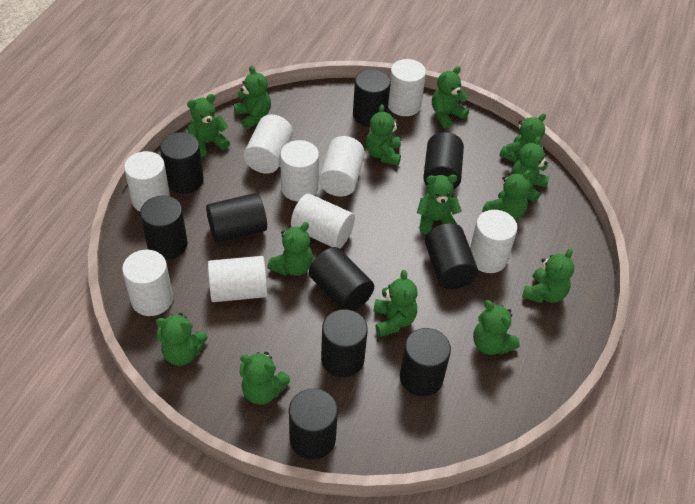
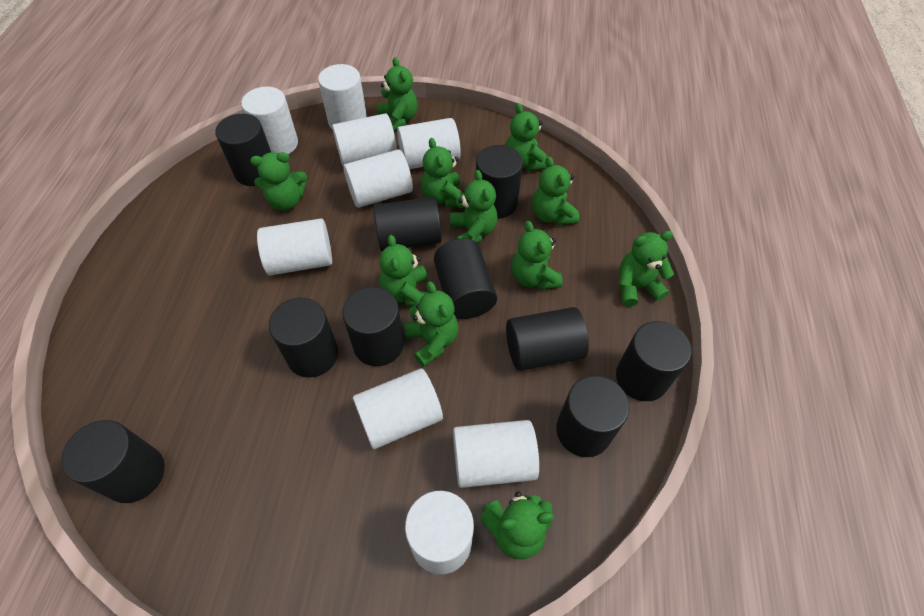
green teddy bear: 14 -> 11

